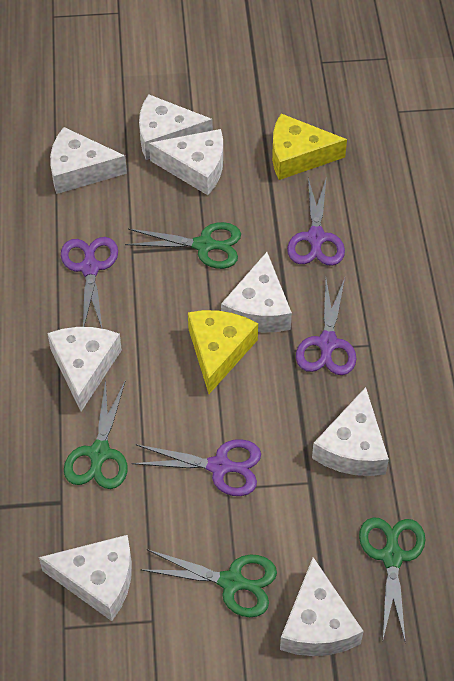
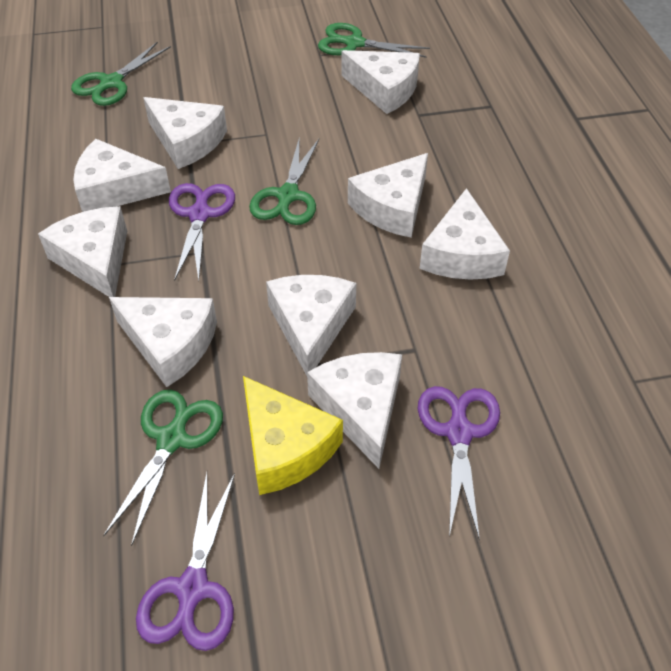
purple scissors: 4 -> 3
white cheese: 8 -> 9
yellow cheese: 2 -> 1

